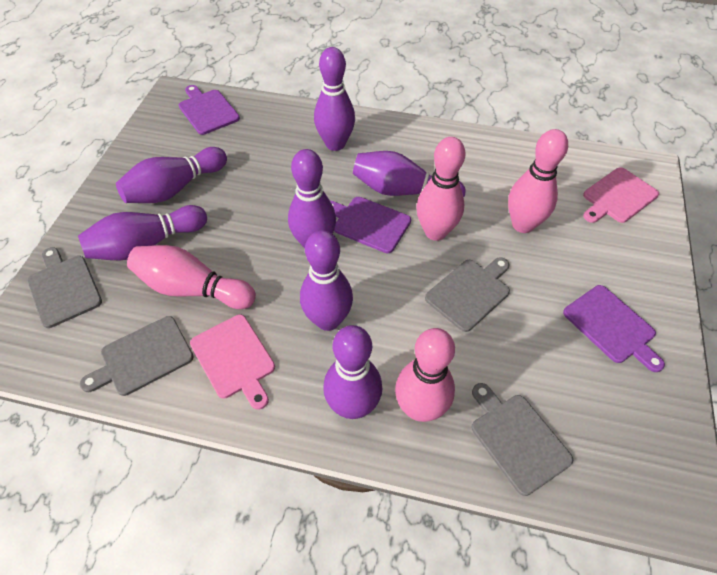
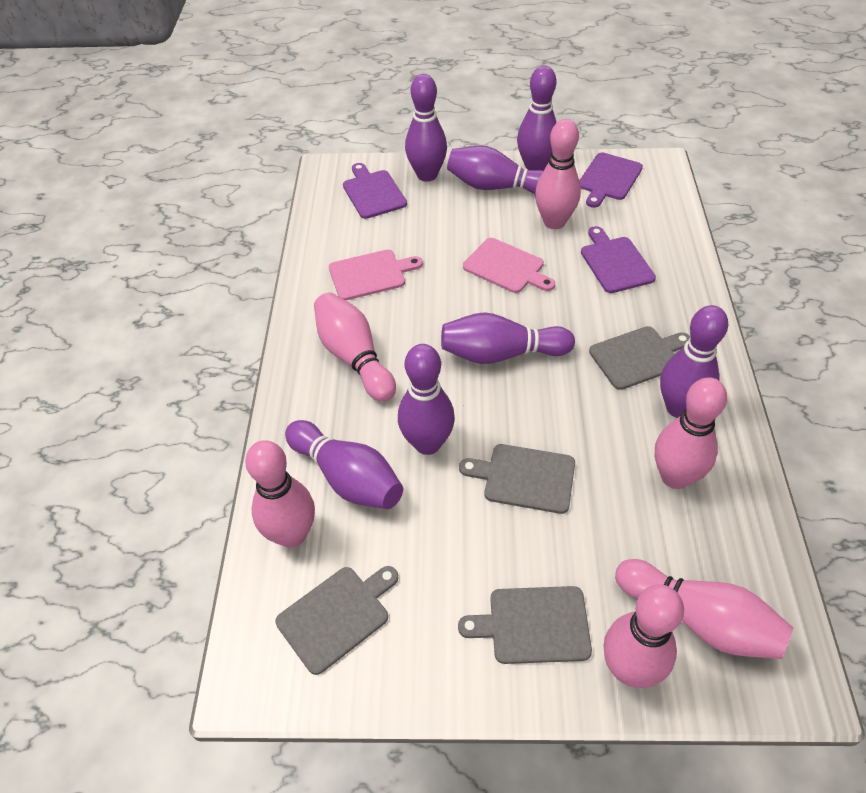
pink bowling pin: 4 -> 6

